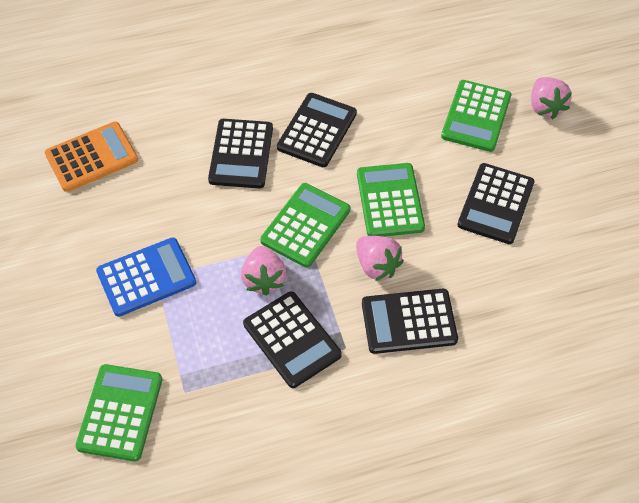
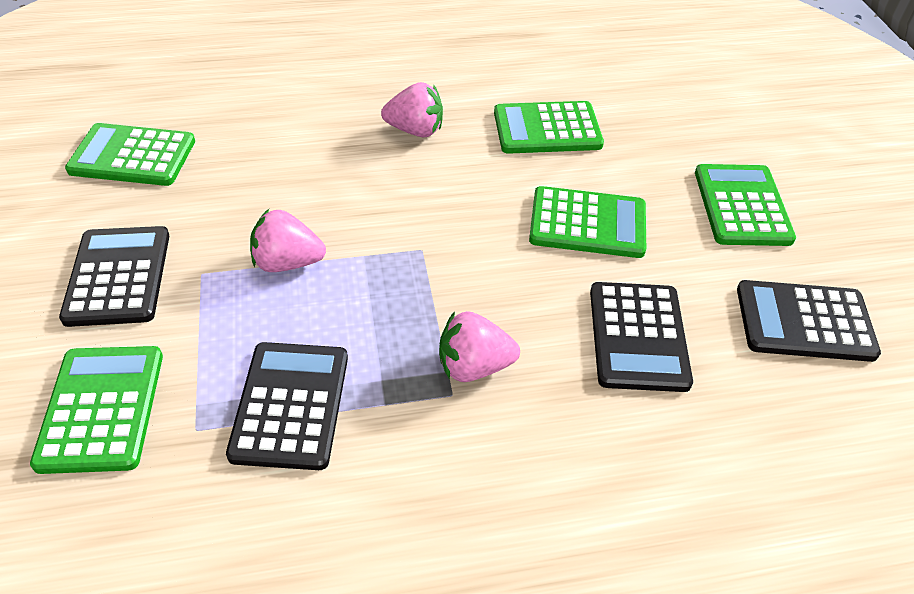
black calculator: 5 -> 4
blue calculator: 1 -> 0
green calculator: 4 -> 5
orange calculator: 1 -> 0

